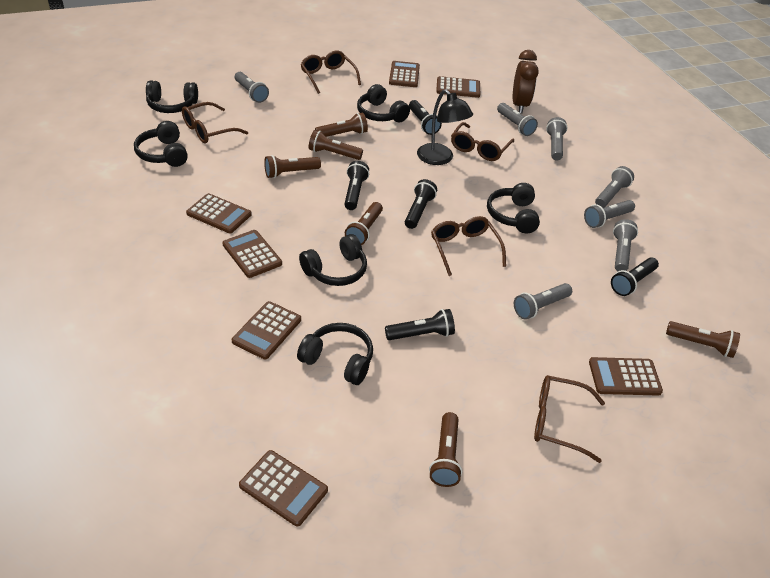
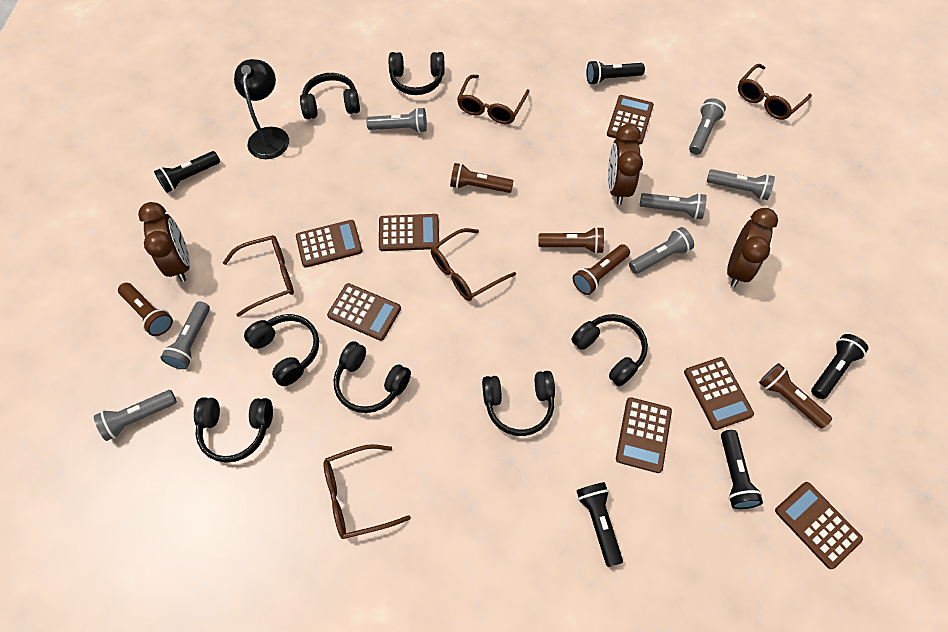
black headphones: 6 -> 7
brown clock: 1 -> 3
brown flashlight: 6 -> 5

